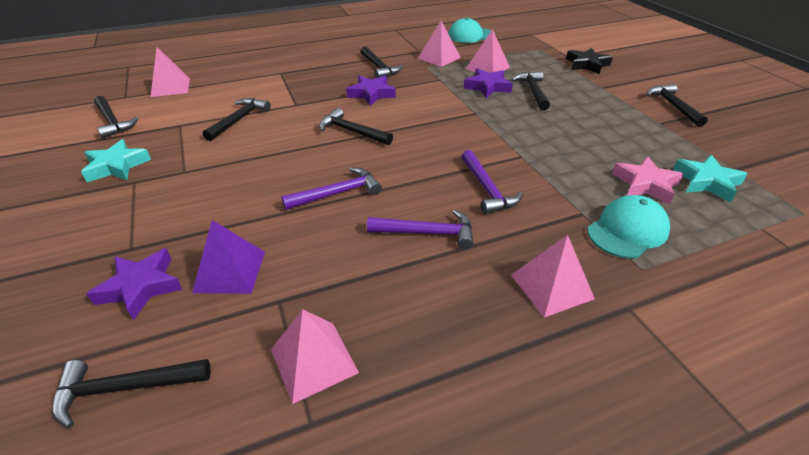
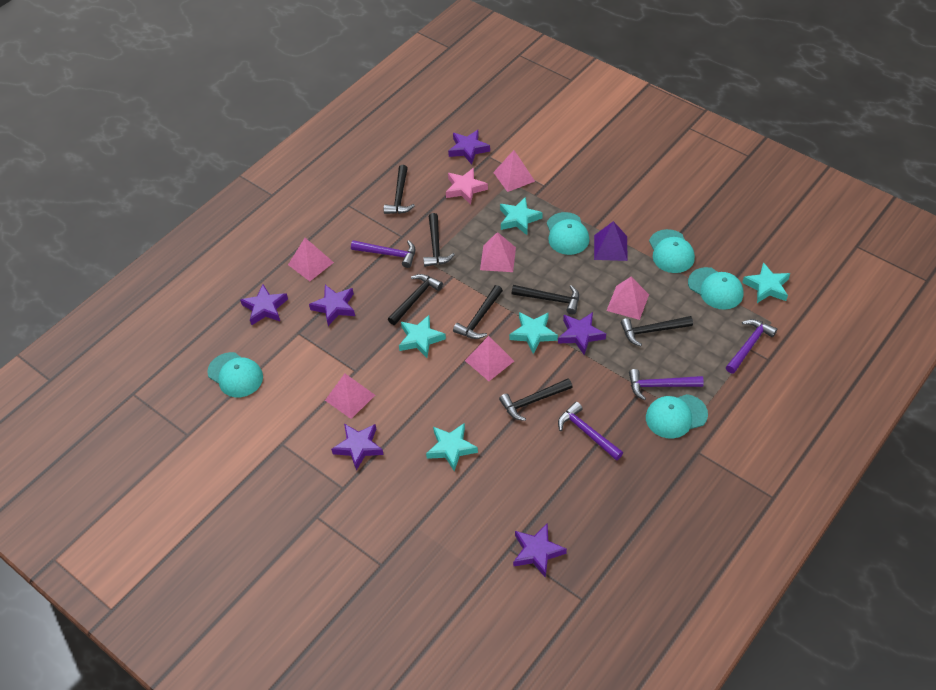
black star: 1 -> 0
pink pyramid: 5 -> 6
purple hammer: 3 -> 4
purple star: 3 -> 6
turquoise cap: 2 -> 5
turquoise star: 2 -> 5

